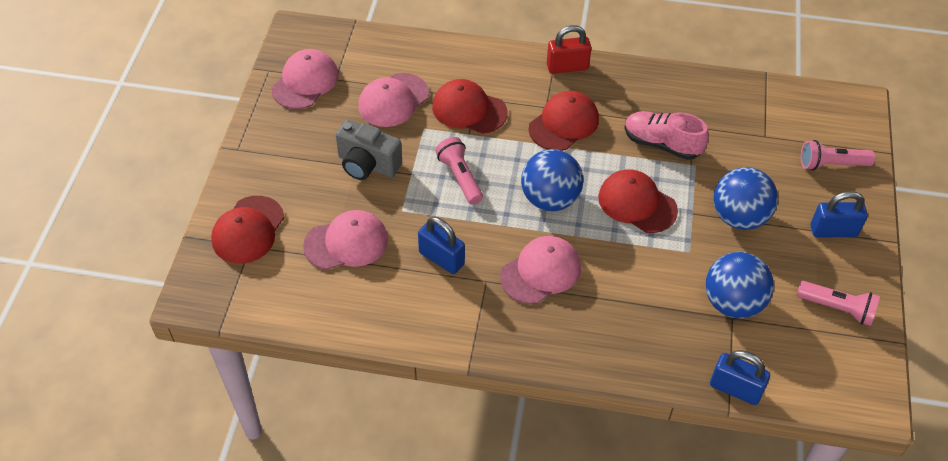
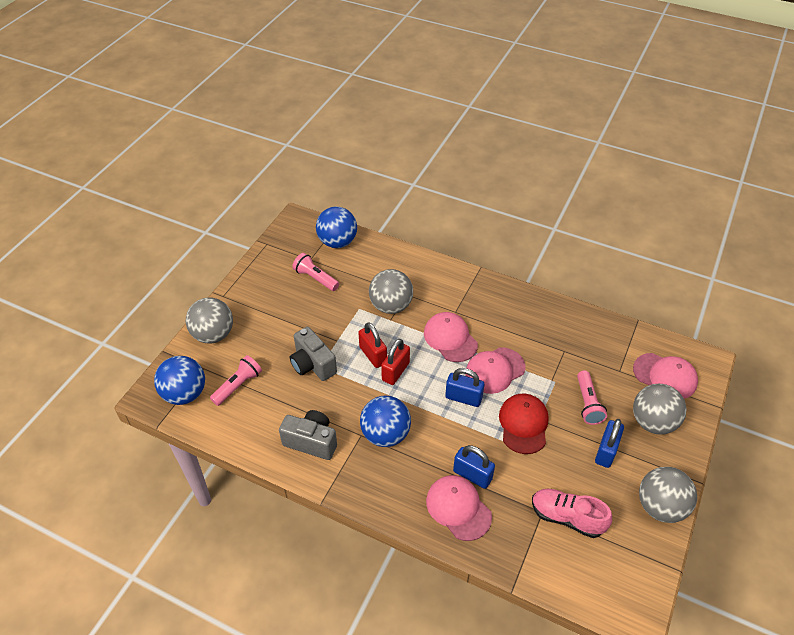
grey ball: 0 -> 4
grey camera: 1 -> 2
red cap: 4 -> 1
red padlock: 1 -> 2

